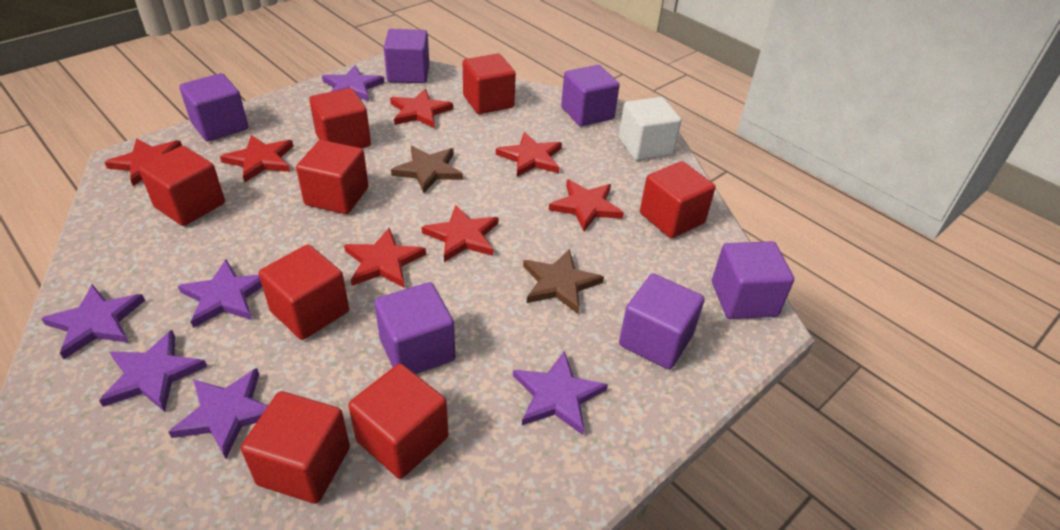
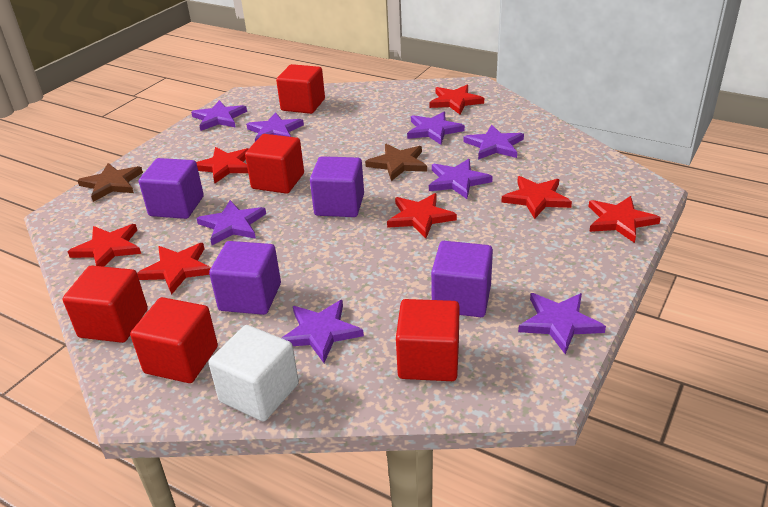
purple cube: 6 -> 4
purple star: 6 -> 8
red cube: 8 -> 5

